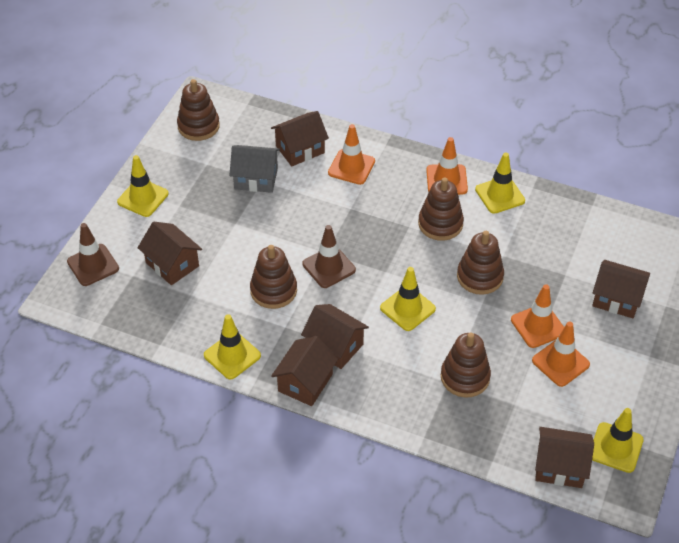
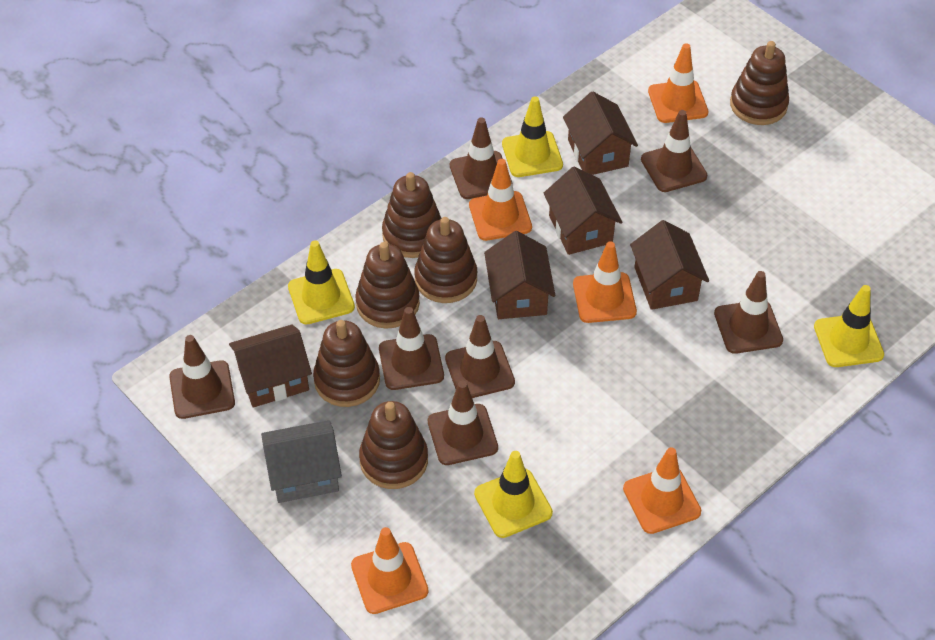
brown house: 6 -> 5
brown stacking toy: 5 -> 6
brown traffic cone: 2 -> 7
orange traffic cone: 4 -> 5
yellow traffic cone: 5 -> 4

